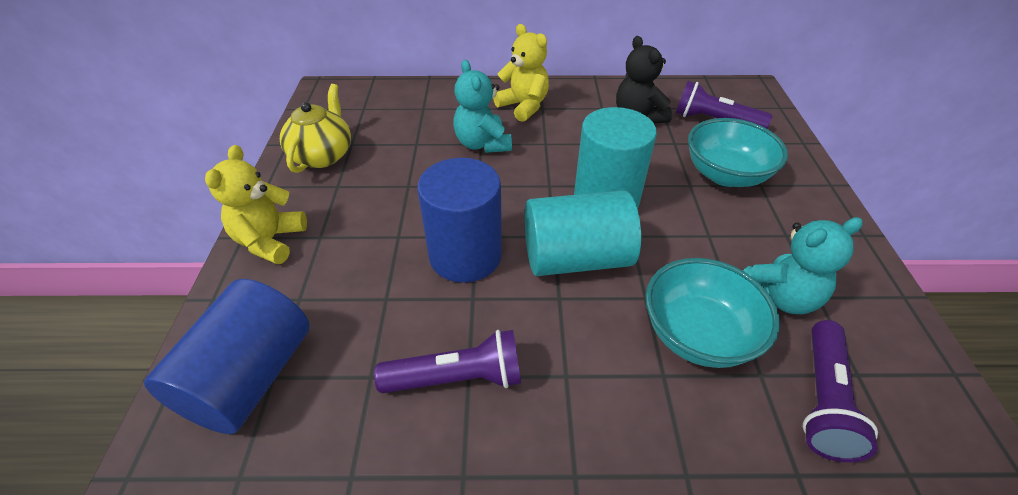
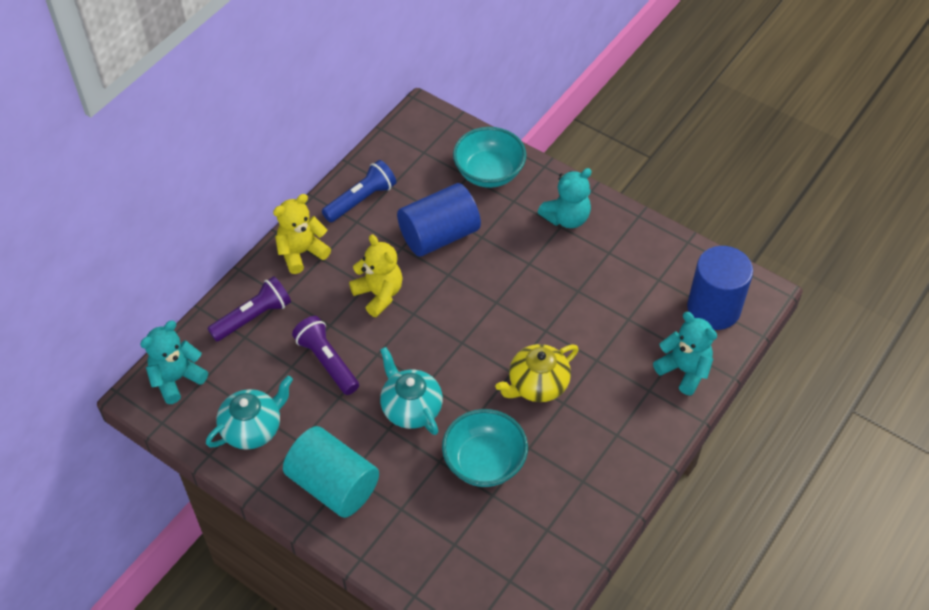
black teddy bear: 1 -> 0
blue flashlight: 0 -> 1
purple flashlight: 3 -> 2
turquoise cylinder: 2 -> 1
turquoise teapot: 0 -> 2
turquoise teddy bear: 2 -> 3

